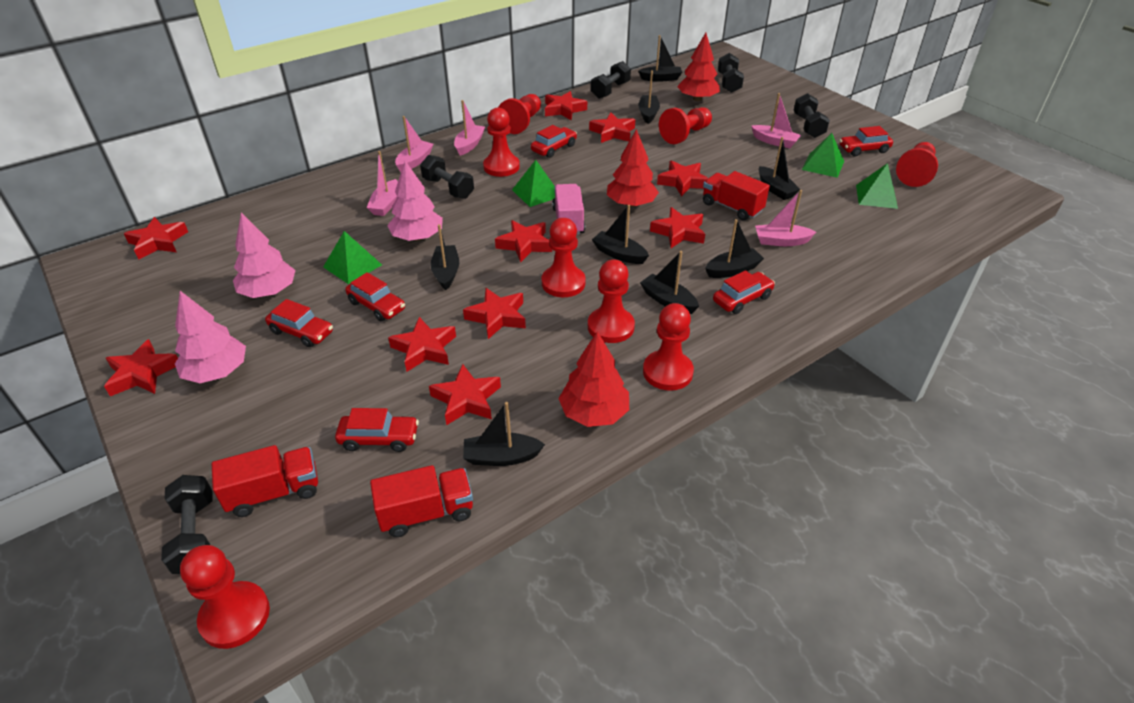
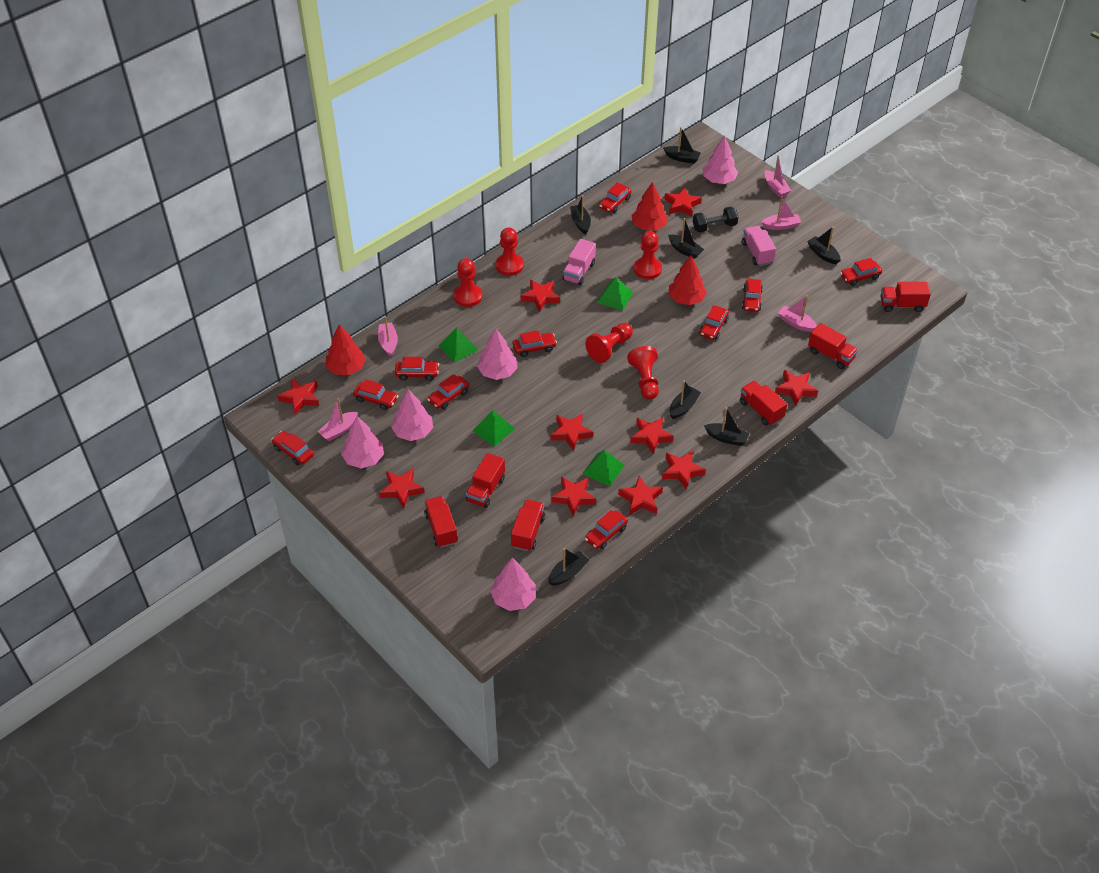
black boat: 8 -> 7
black dumbbell: 5 -> 1
pink tree: 3 -> 5
pink truck: 1 -> 2
red car: 6 -> 10
red pawn: 8 -> 5
red truck: 3 -> 6

